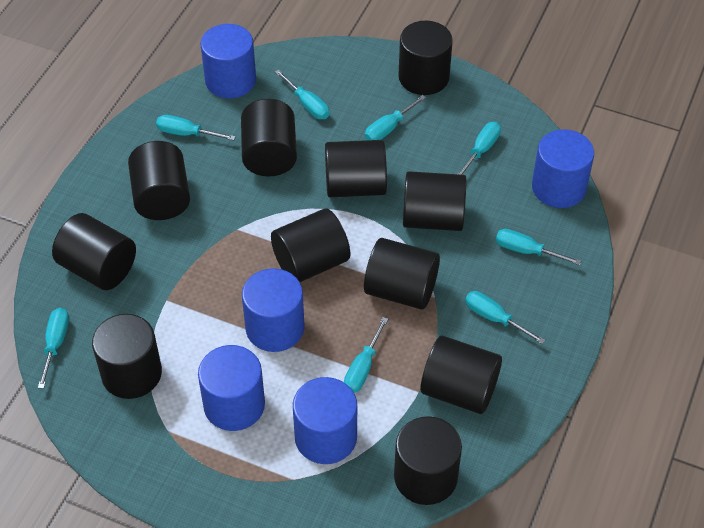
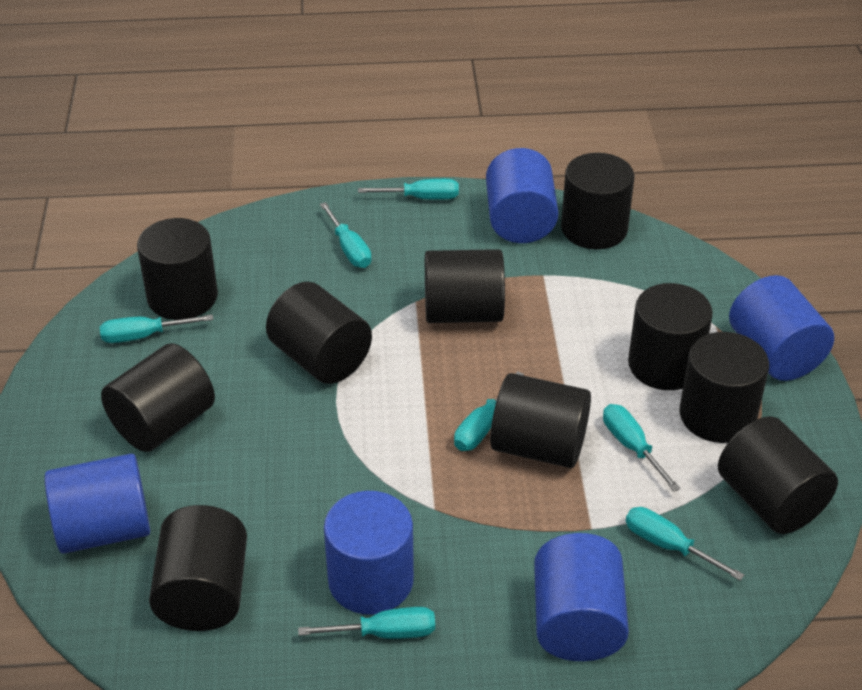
black cylinder: 11 -> 10
turquoise screwdriver: 8 -> 7

